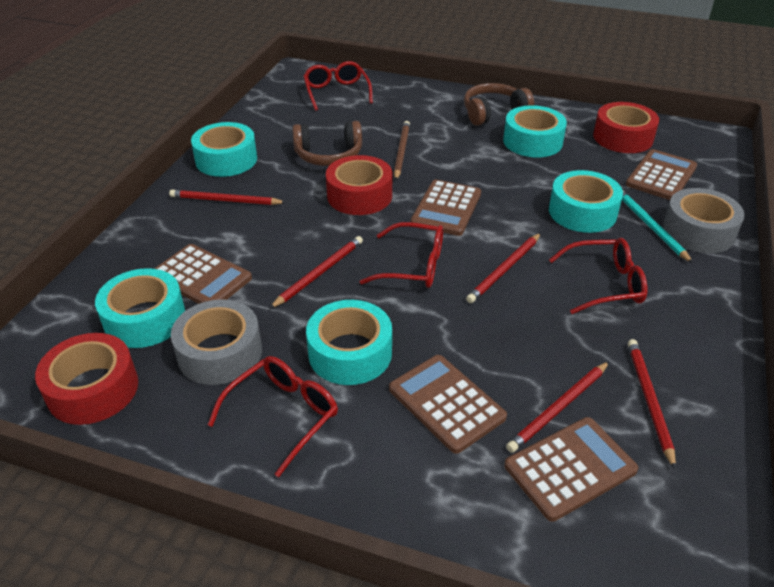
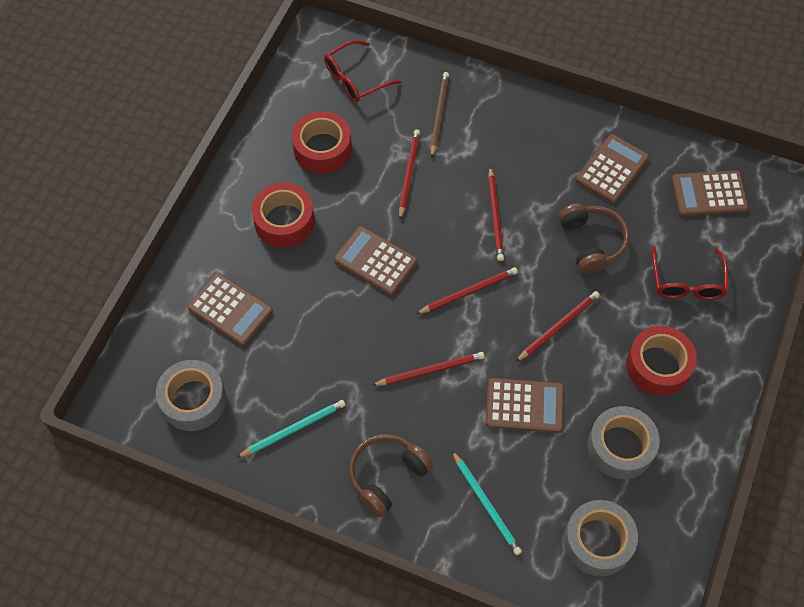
grey tape: 2 -> 3
red glasses: 4 -> 2
turquoise pencil: 1 -> 2
turquoise tape: 5 -> 0

